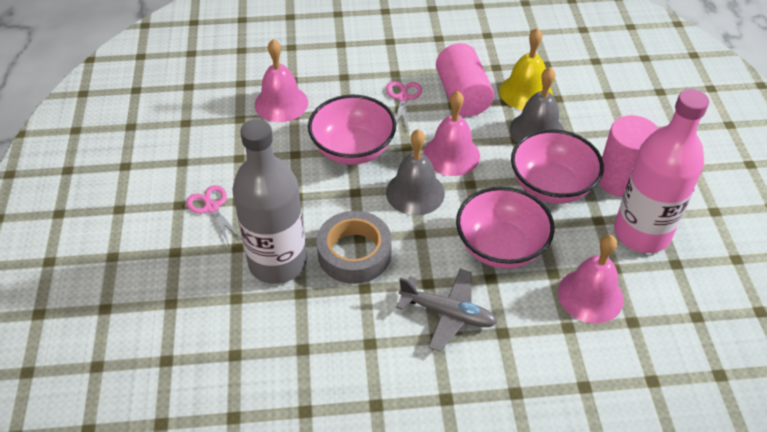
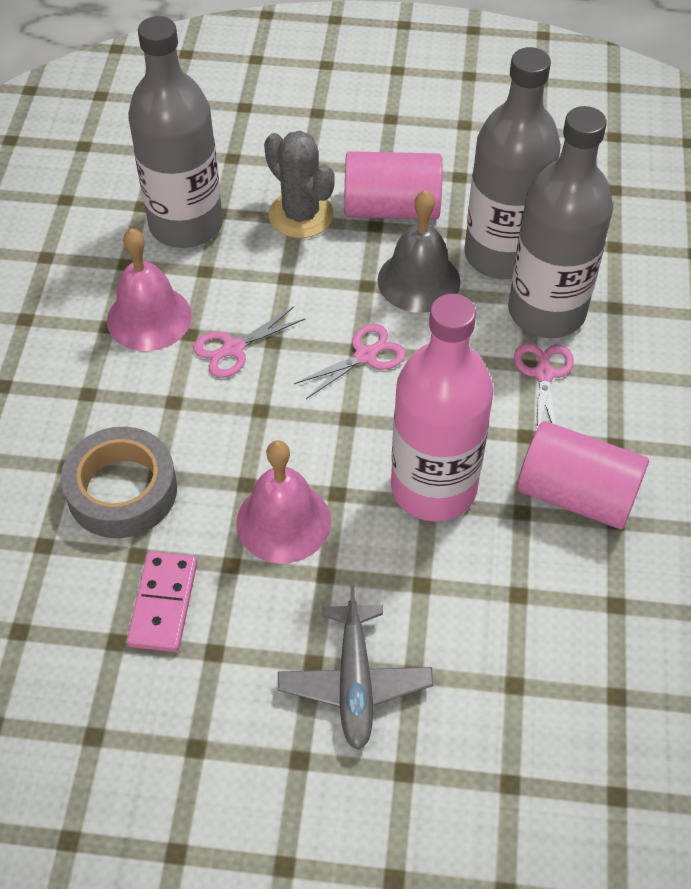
grey bell: 2 -> 1
grey bottle: 1 -> 3
grey cactus: 0 -> 1
pink bell: 3 -> 2
pink bowl: 3 -> 0
pink domino: 0 -> 1
pink scissors: 2 -> 3
yellow bell: 1 -> 0

